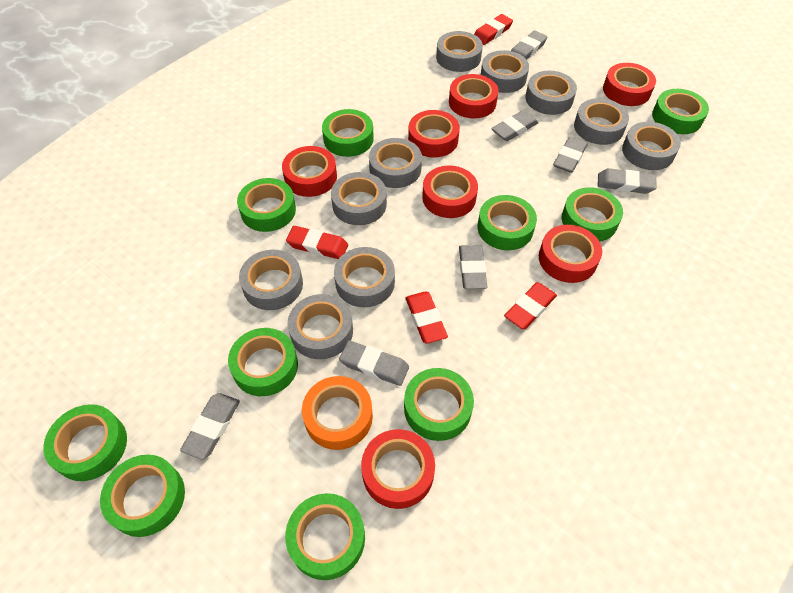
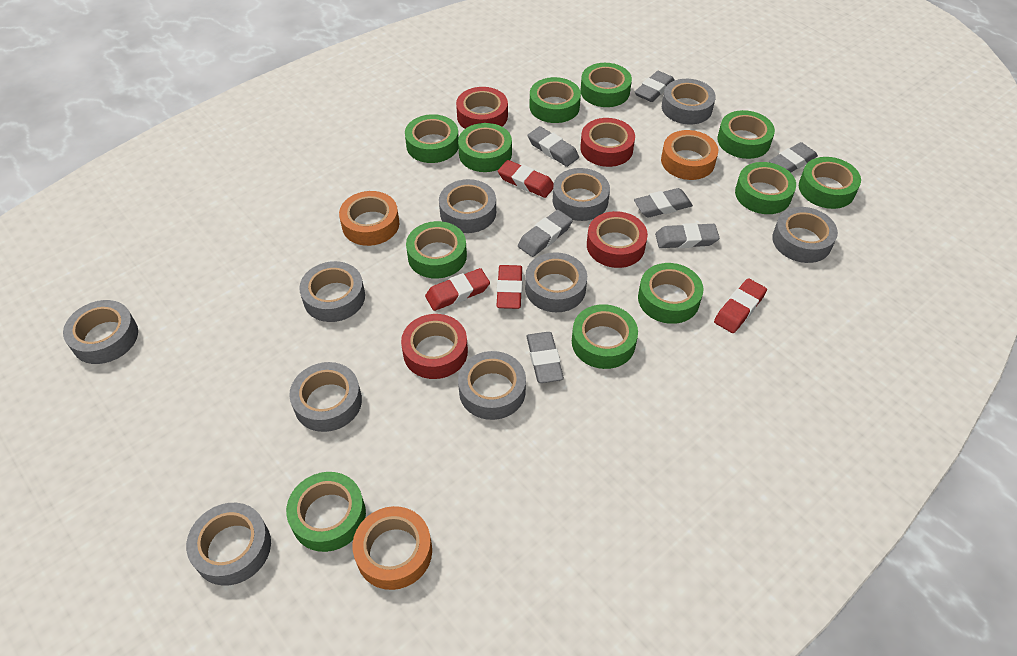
green tape: 10 -> 11
orange tape: 1 -> 3
red tape: 7 -> 4

